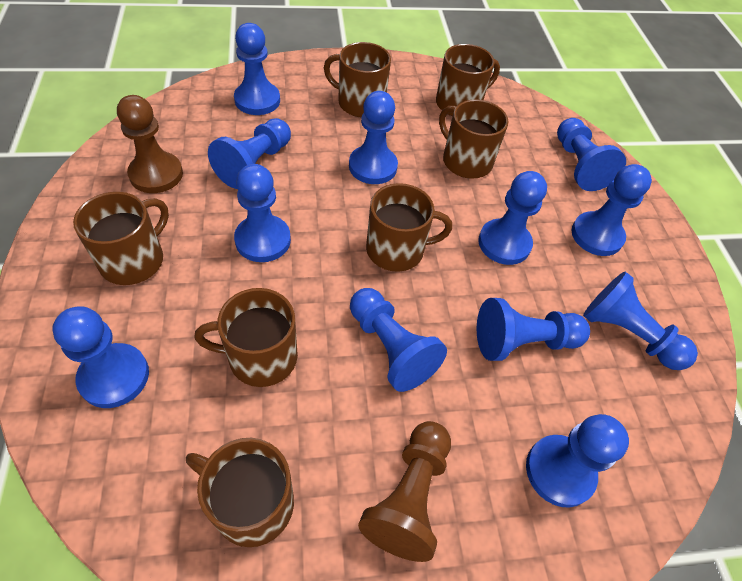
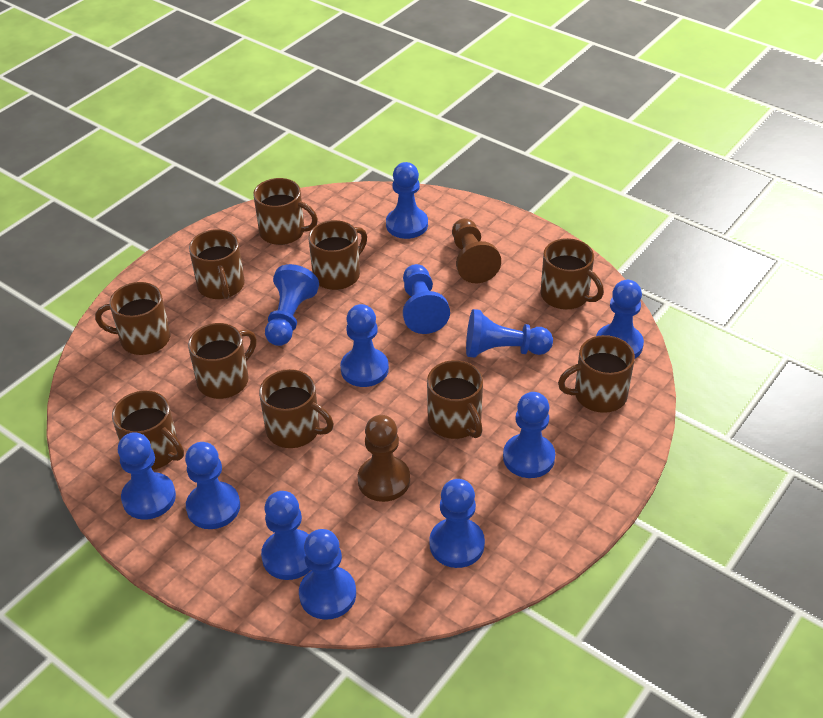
brown mug: 7 -> 10

